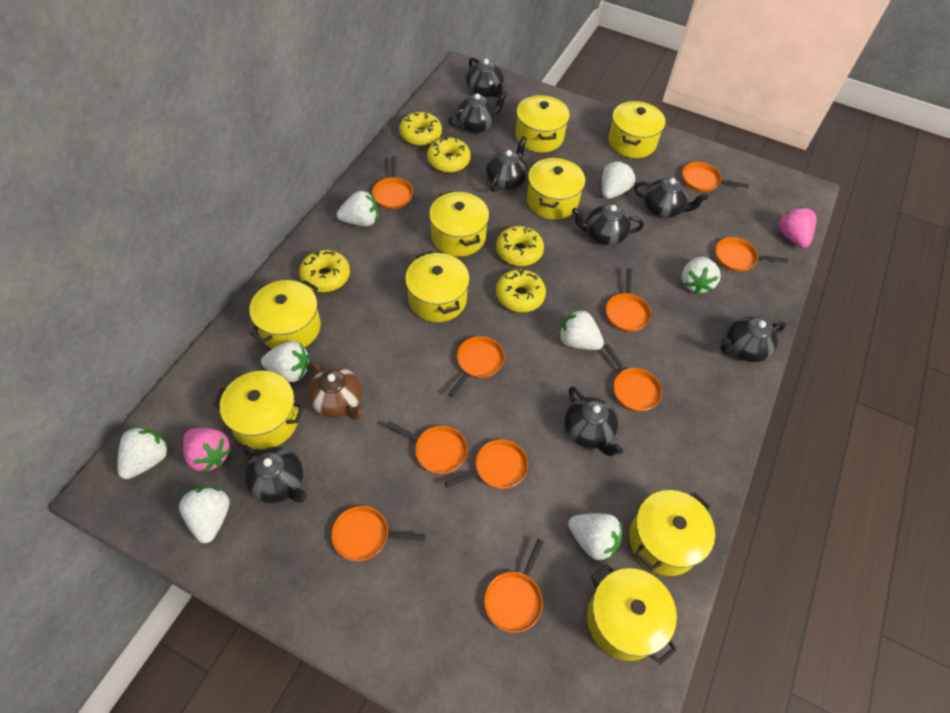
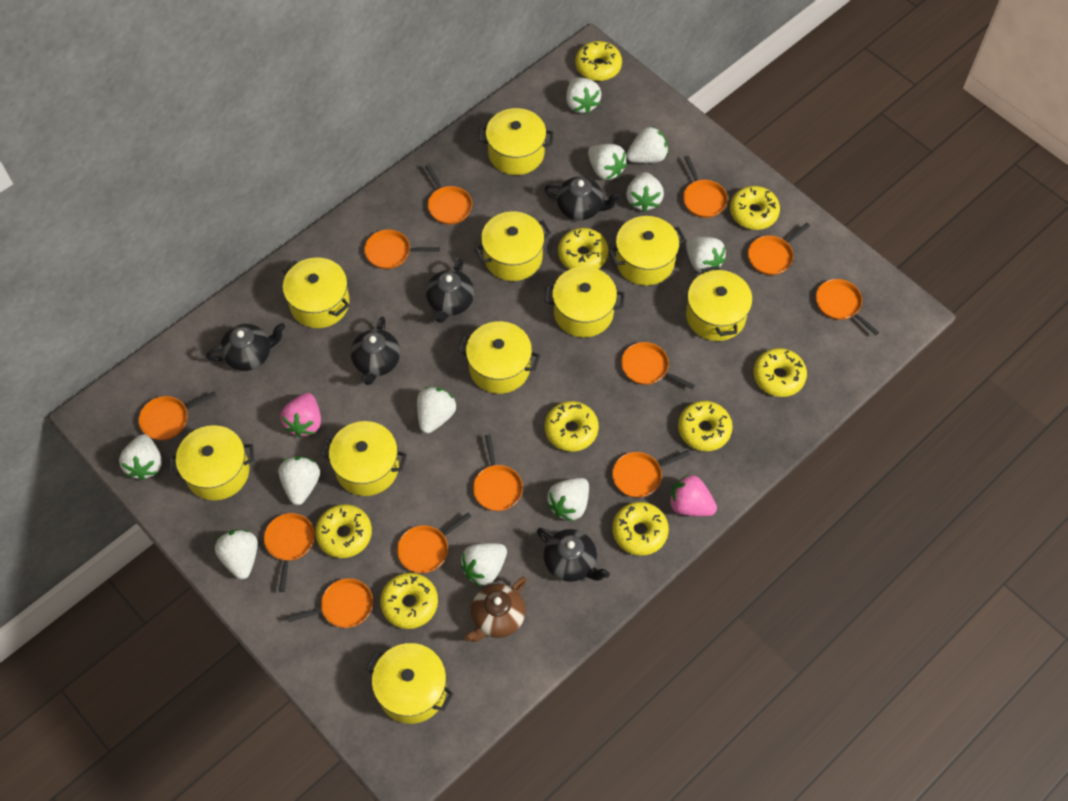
black teapot: 8 -> 5
orange pan: 10 -> 12
white strawberry: 8 -> 11
yellow donut: 5 -> 9
yellow pot: 9 -> 10

